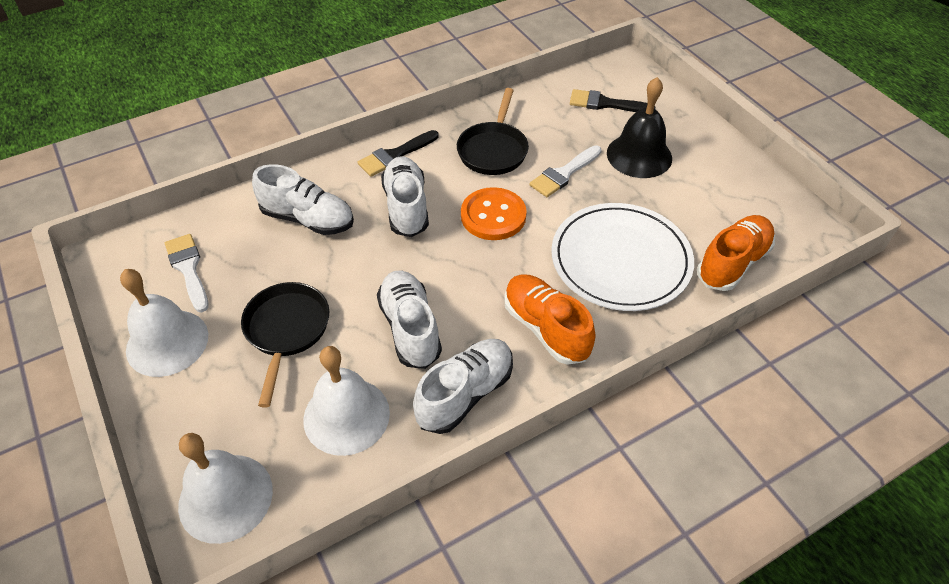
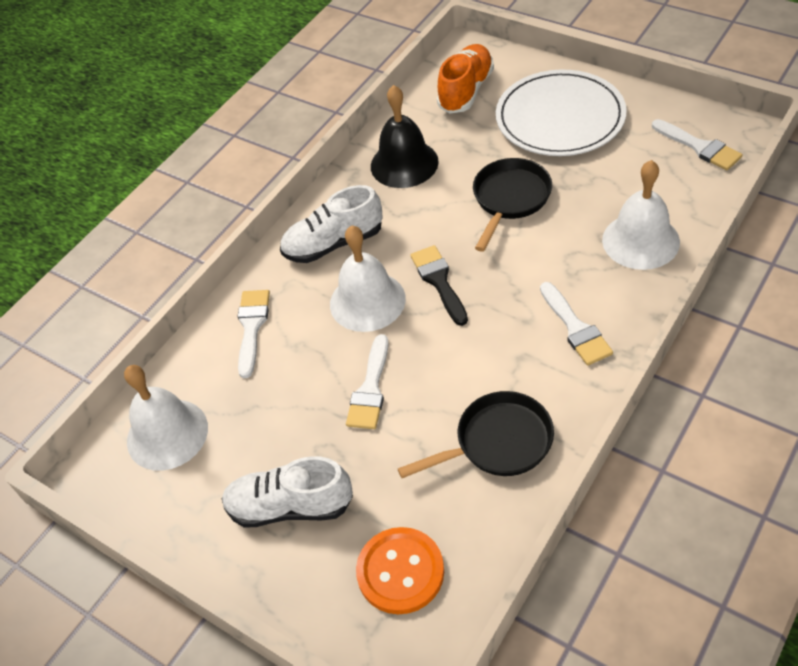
black brush: 2 -> 1
orange shoe: 2 -> 1
white brush: 2 -> 4
white shoe: 4 -> 2

